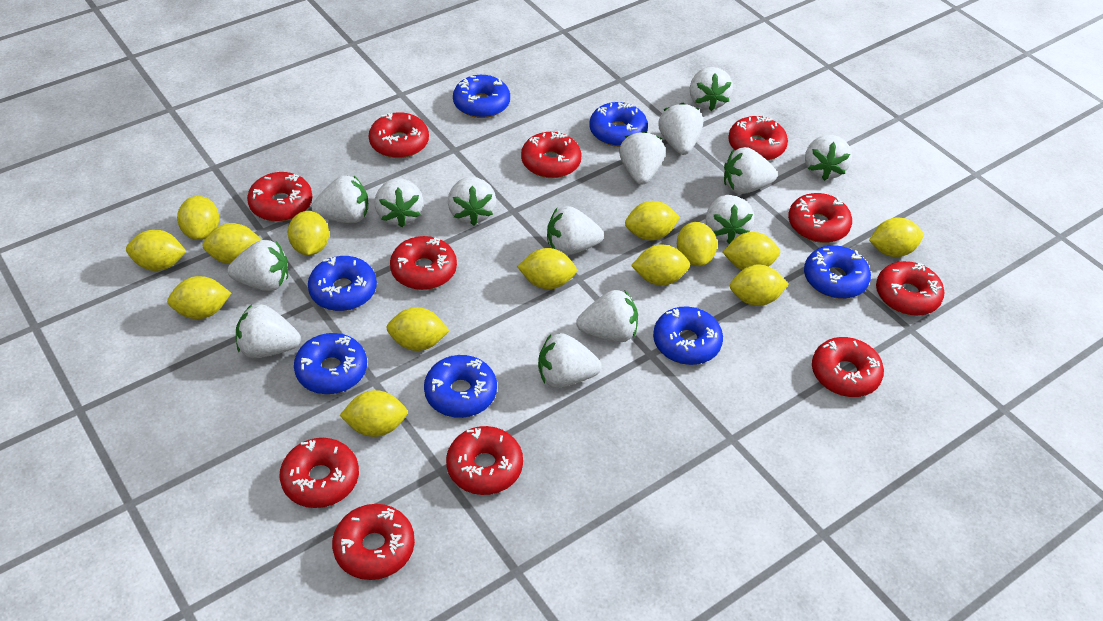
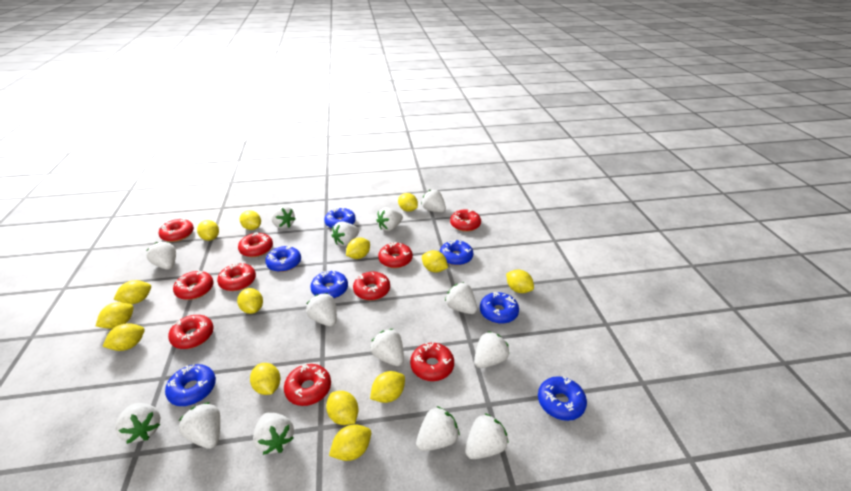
red donut: 11 -> 10

